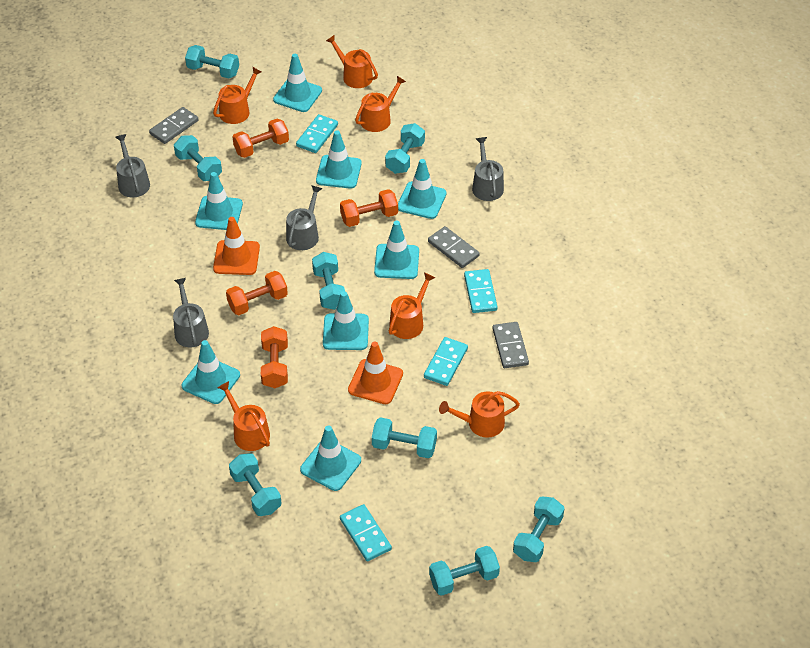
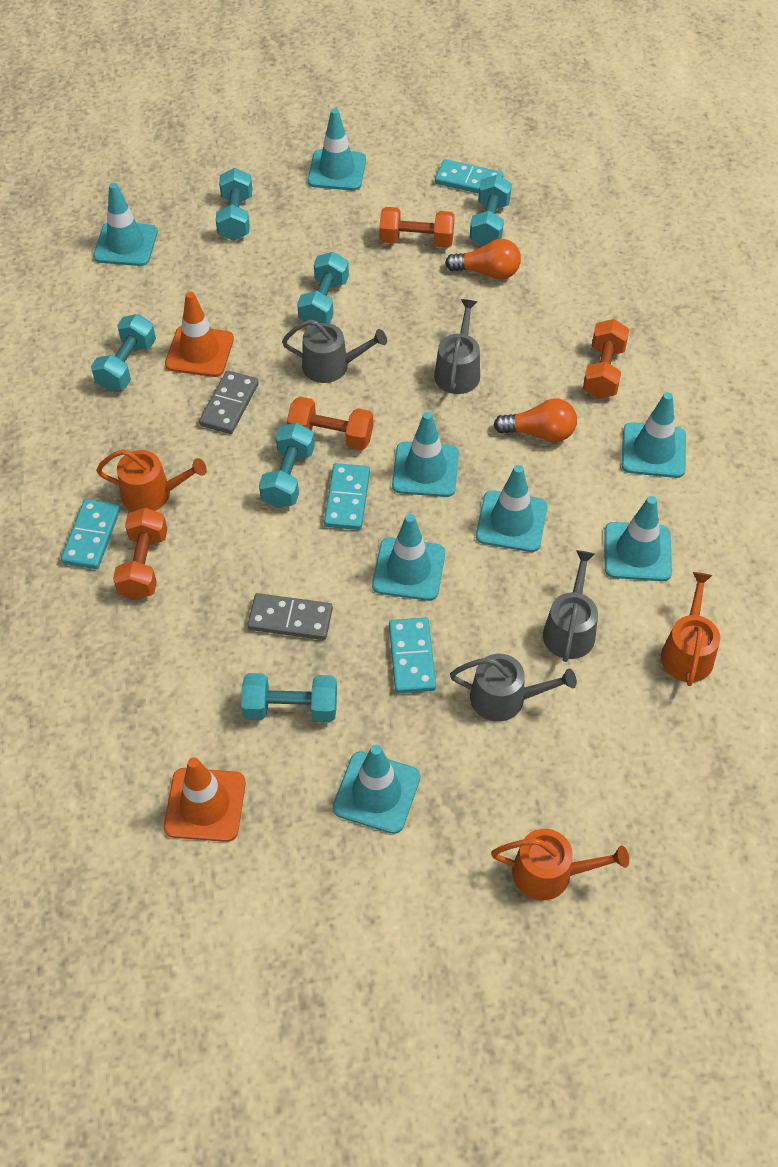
grey domino: 3 -> 2
orange light bulb: 0 -> 2
orange watering can: 6 -> 3
turquoise dumbbell: 8 -> 6

